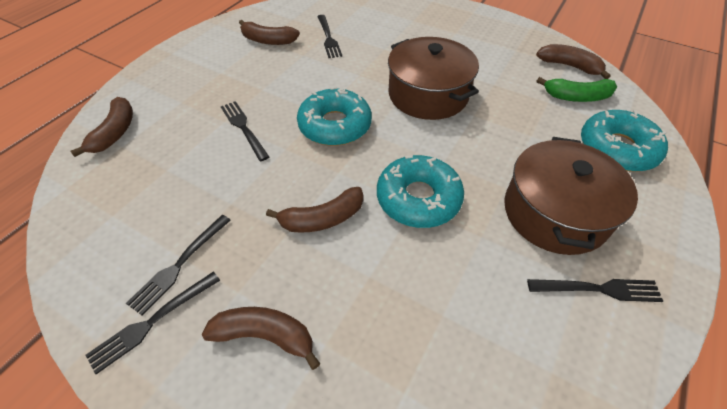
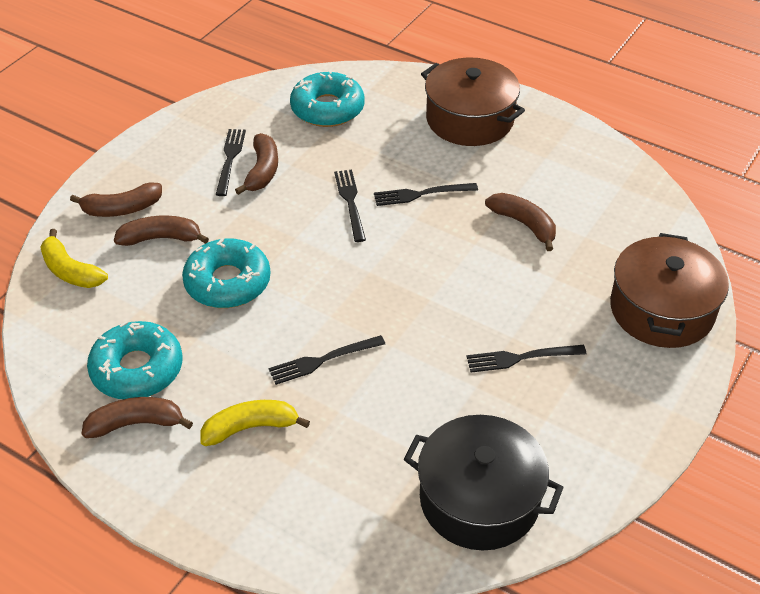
black pot: 0 -> 1
green banana: 1 -> 0
yellow banana: 0 -> 2

